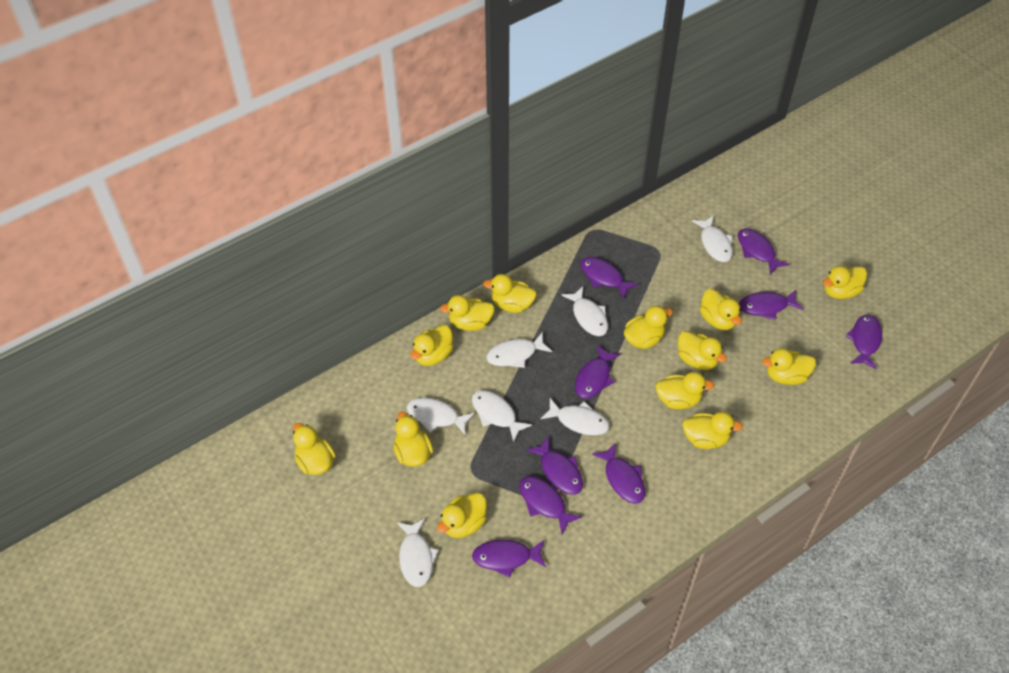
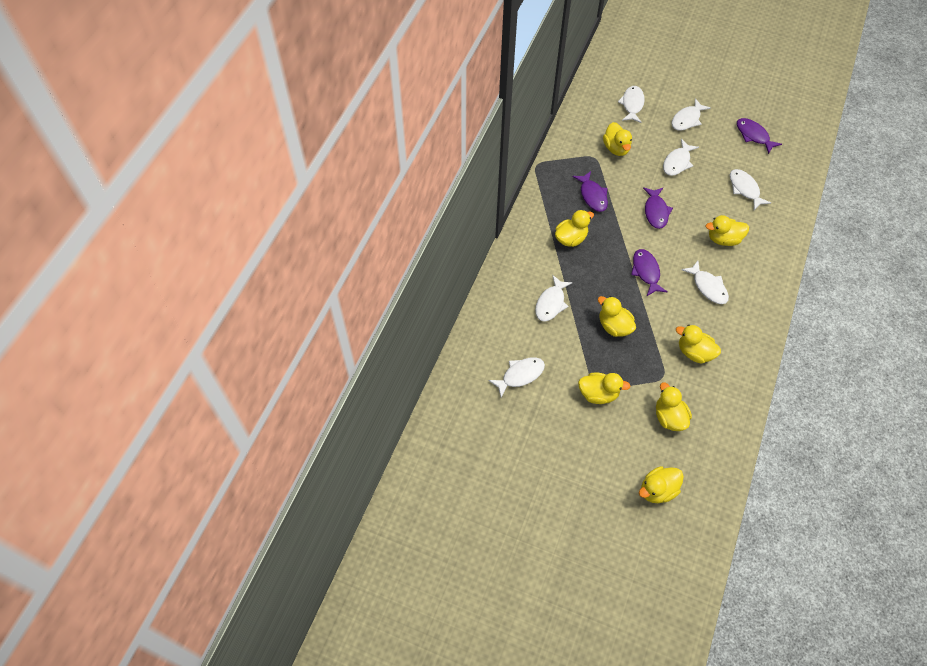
purple fish: 9 -> 4
yellow duck: 13 -> 8

